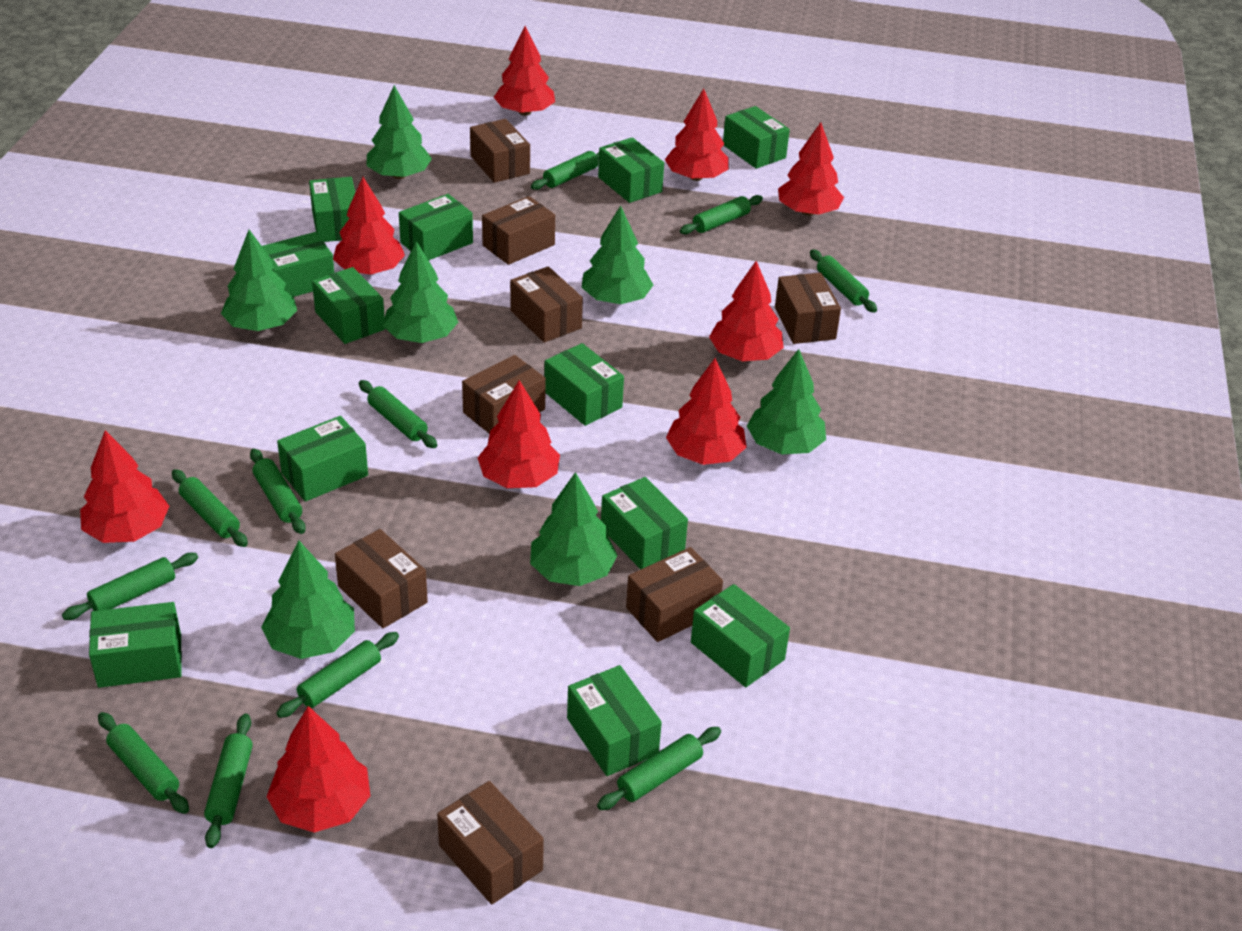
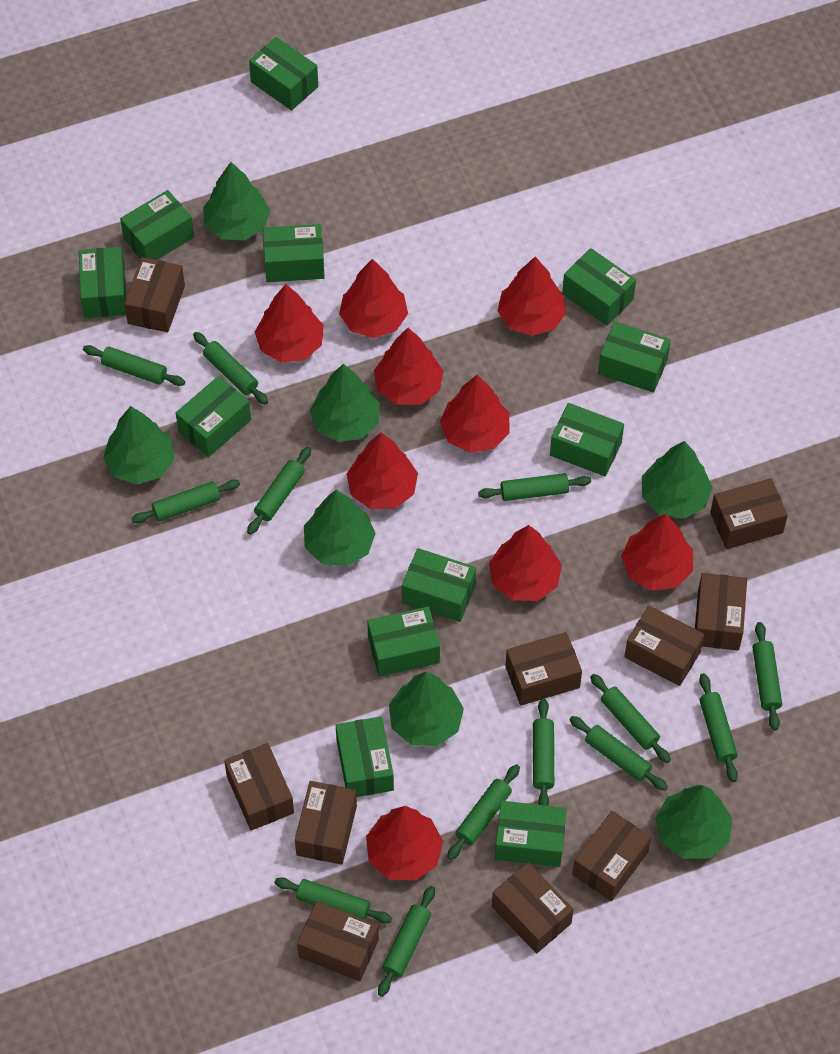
brown box: 8 -> 10
green rolling pin: 11 -> 13

